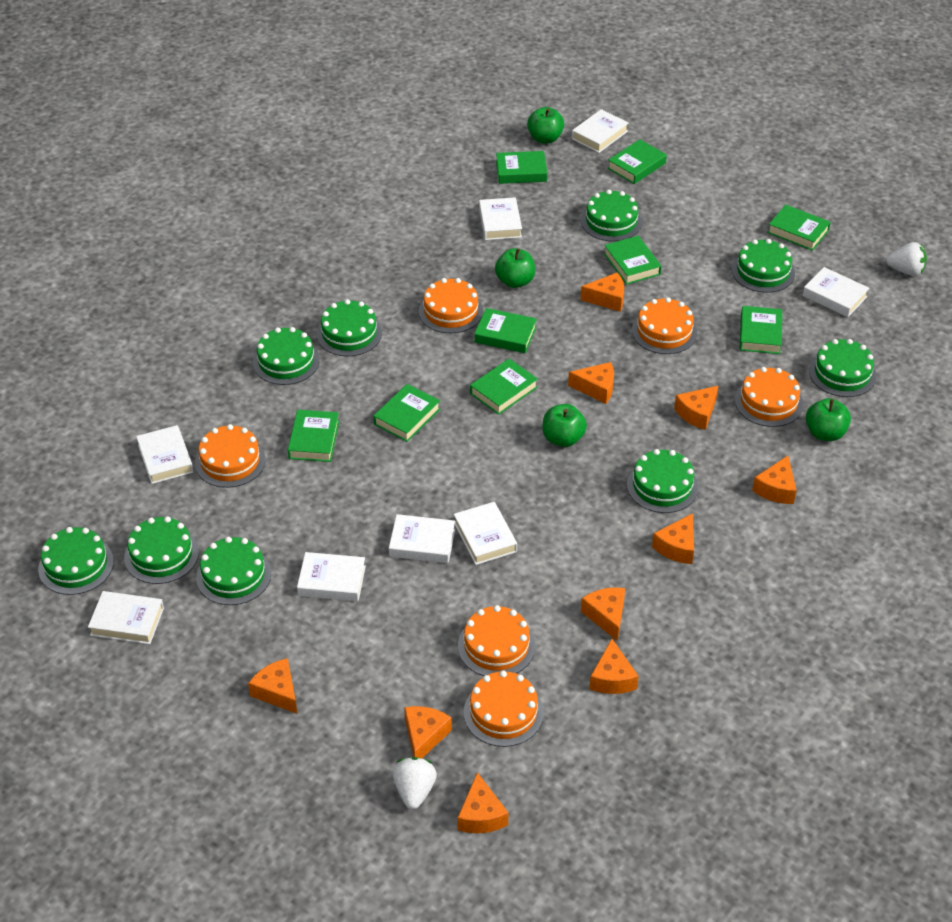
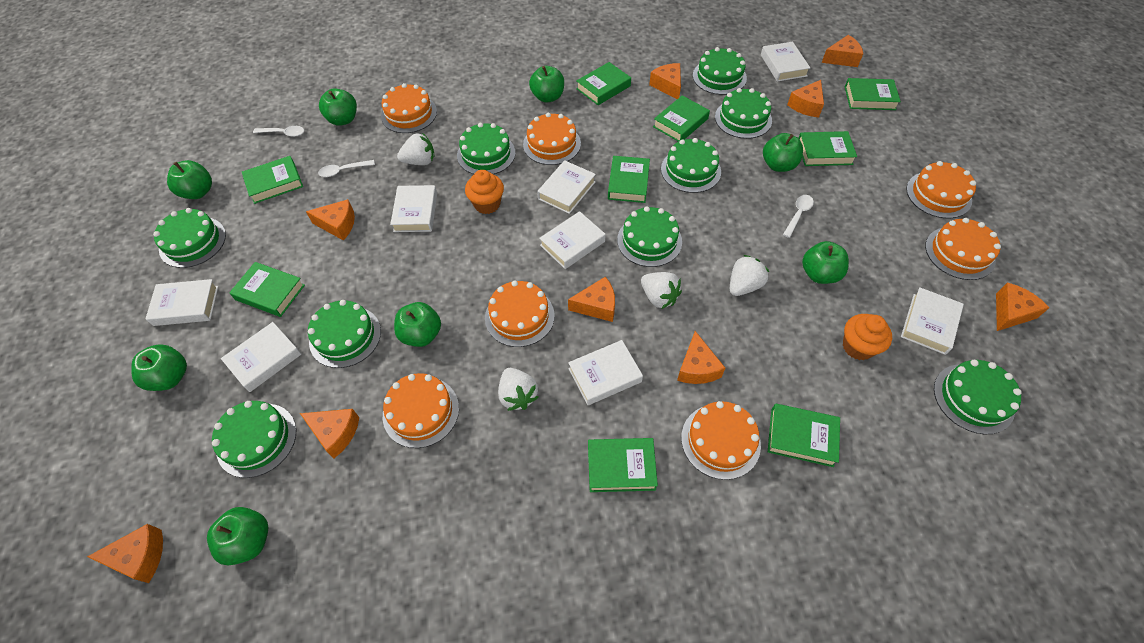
green apple: 4 -> 8
orange cake: 6 -> 7
orange cheese: 10 -> 9
orange cupcake: 0 -> 2
white spoon: 0 -> 3
white strawberry: 2 -> 4

